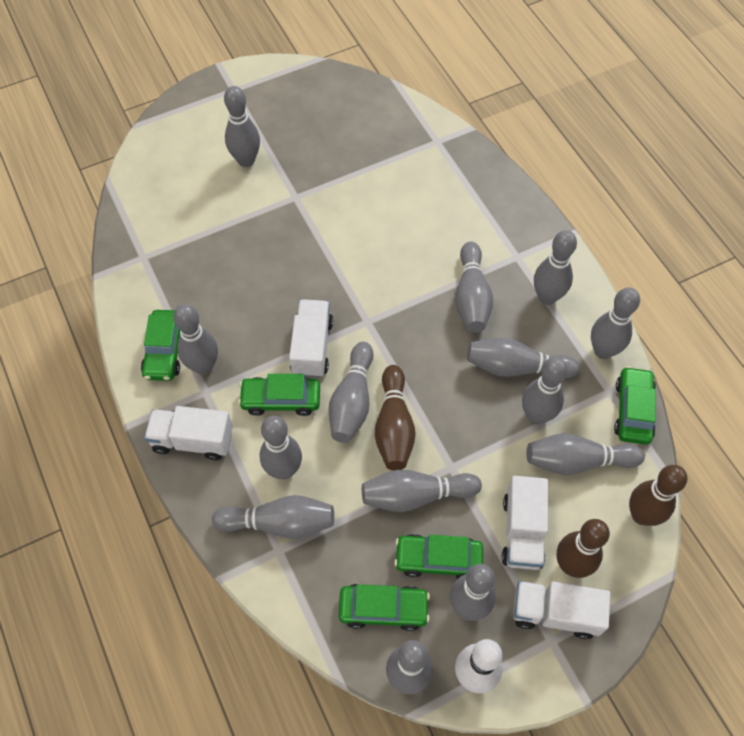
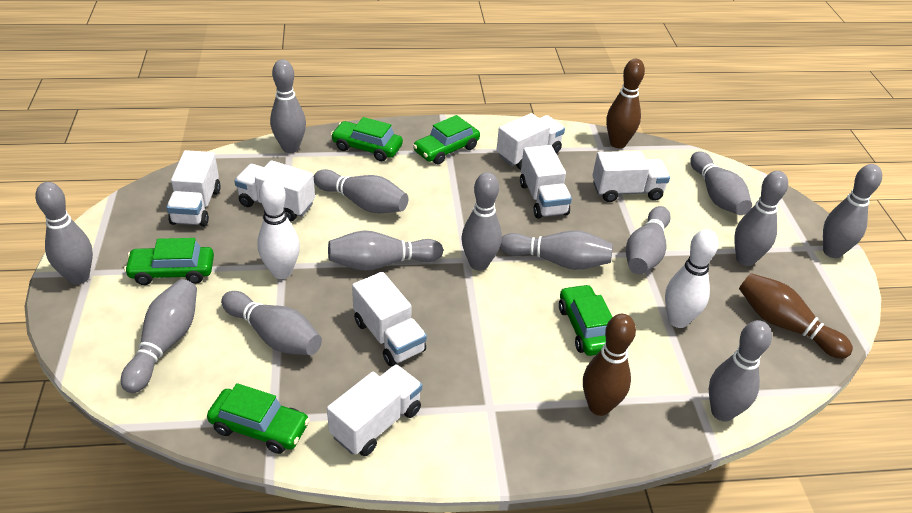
grey bowling pin: 14 -> 13
white bowling pin: 1 -> 2
white truck: 4 -> 7

